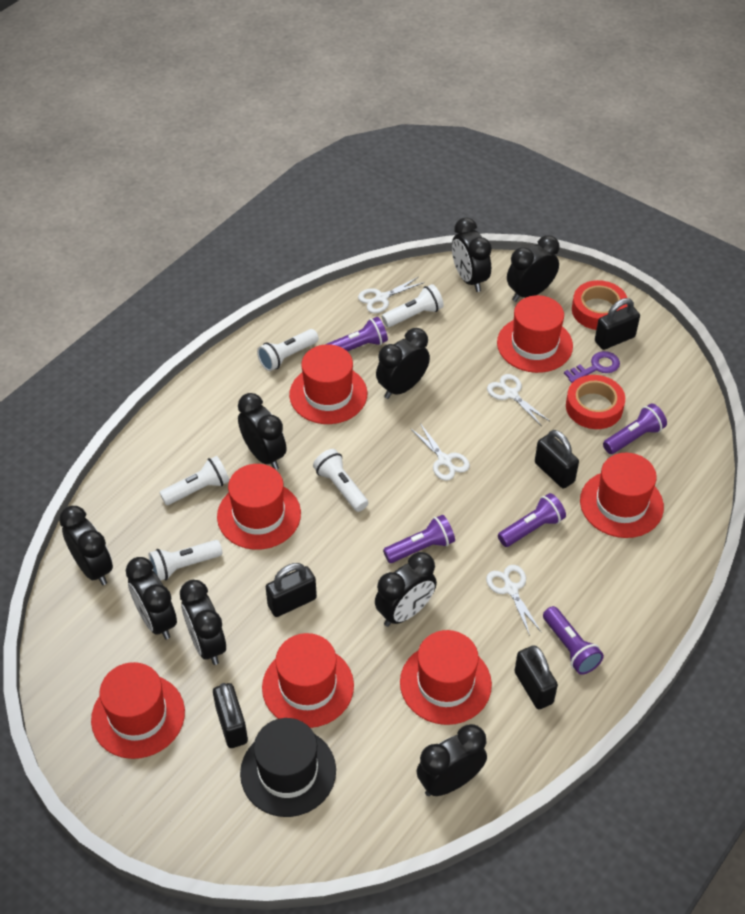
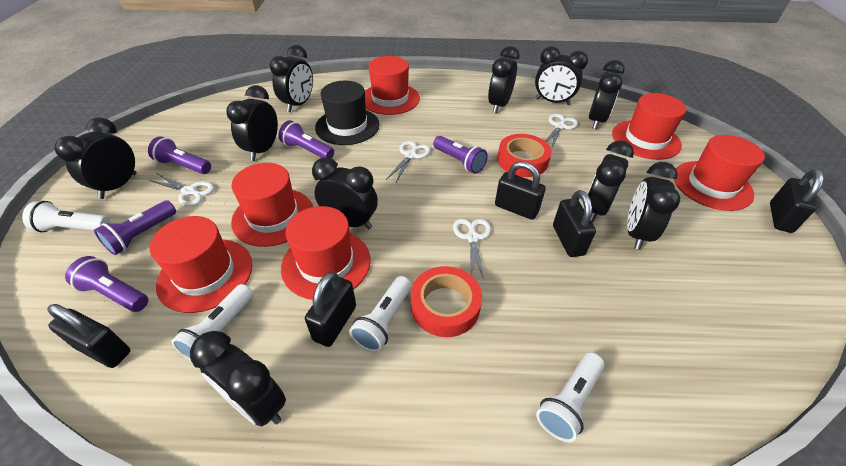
black clock: 9 -> 10
purple key: 1 -> 0
red hat: 7 -> 6
white flashlight: 5 -> 4

